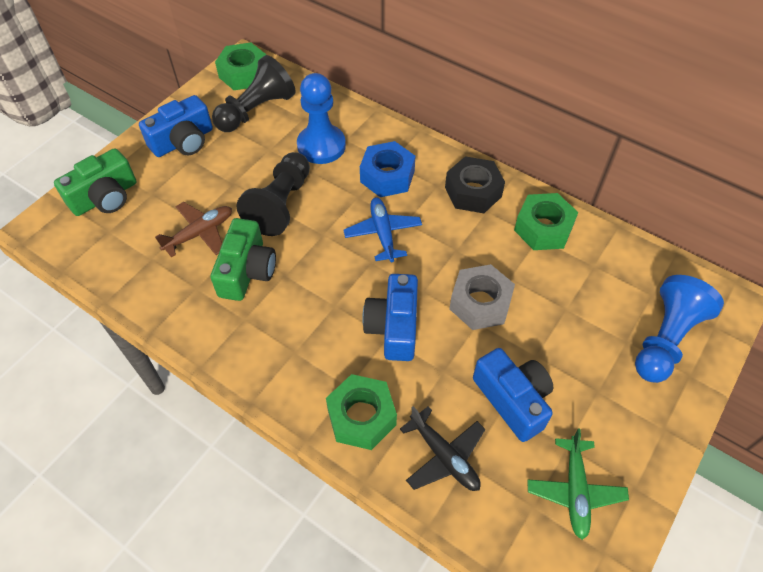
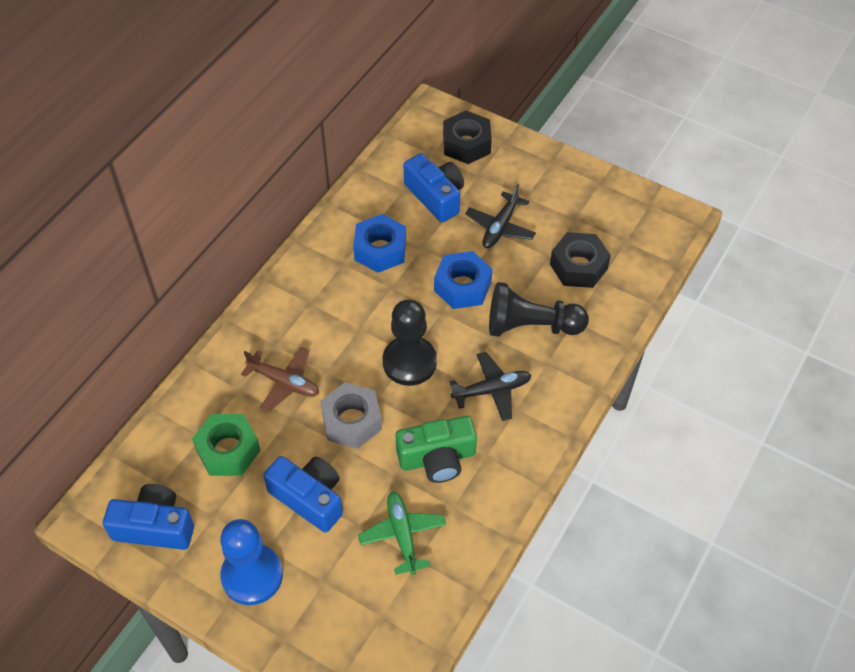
black nut: 1 -> 2
black plane: 1 -> 2
blue nut: 1 -> 2
blue pawn: 2 -> 1
blue plane: 1 -> 0
green camera: 2 -> 1
green nut: 3 -> 1

